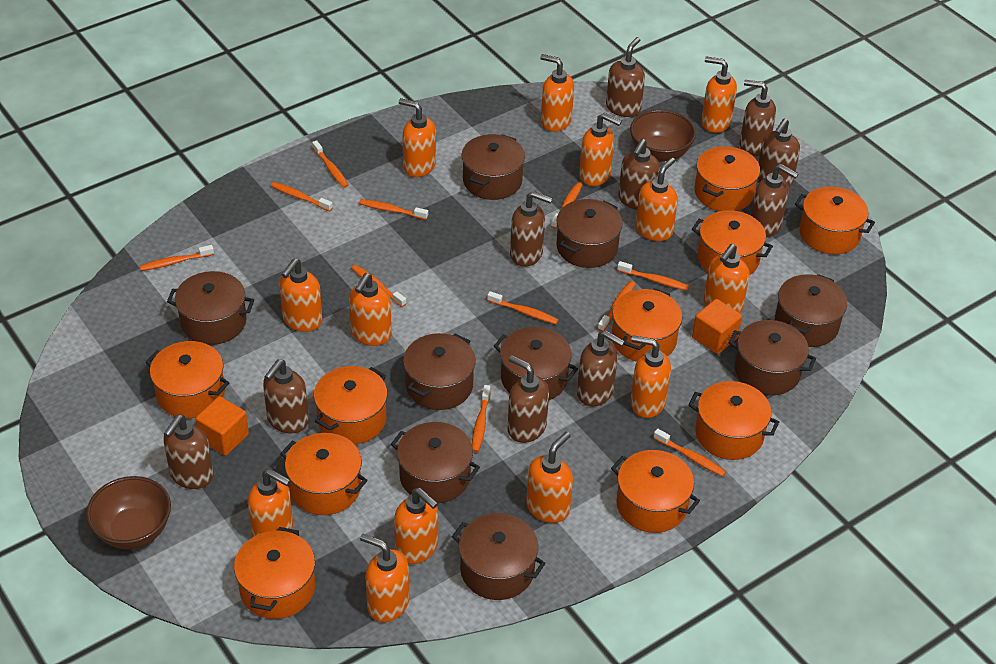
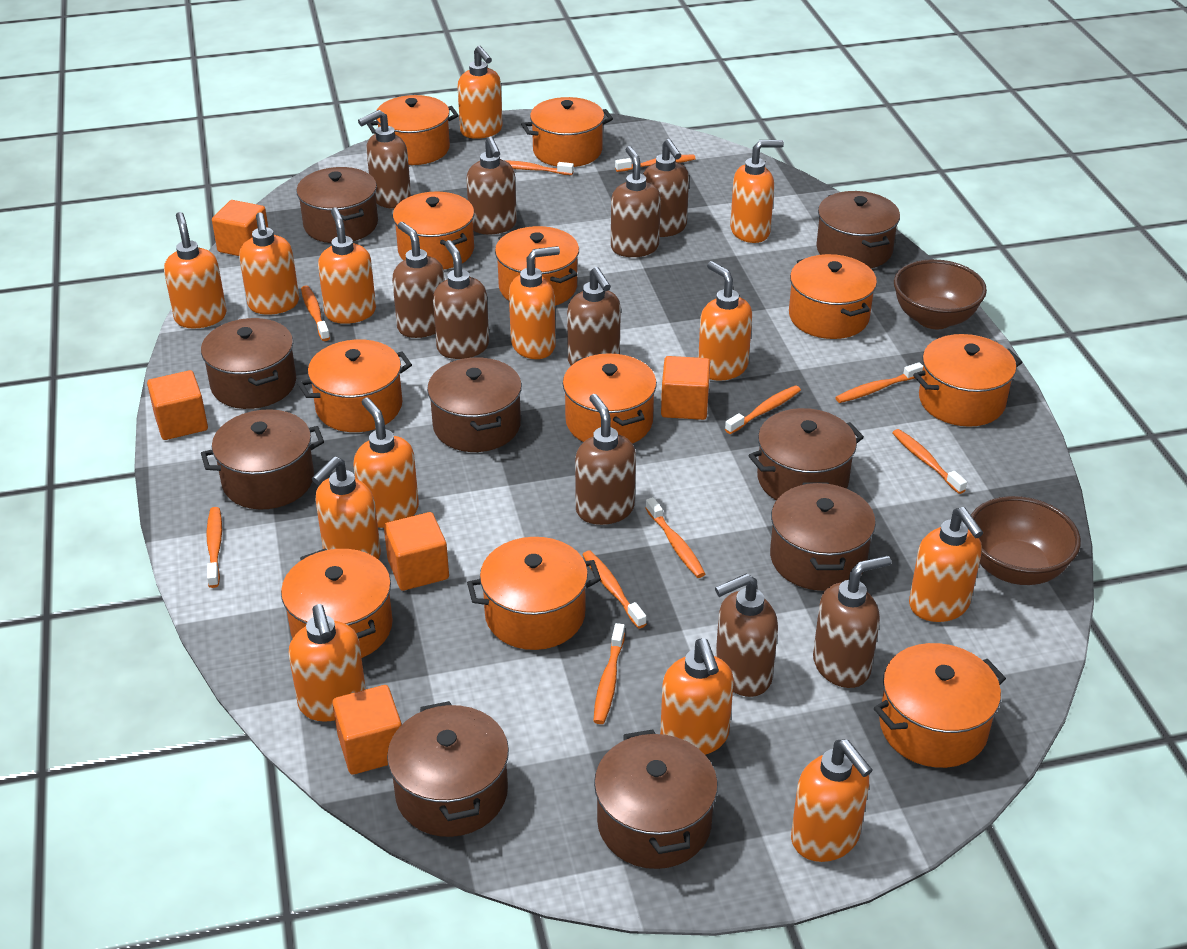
orange cube: 2 -> 5
orange pot: 10 -> 11
orange toothbrush: 11 -> 10

